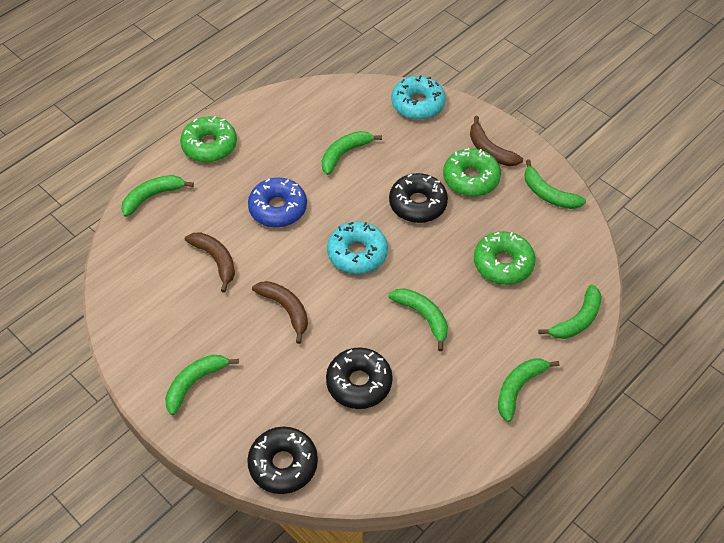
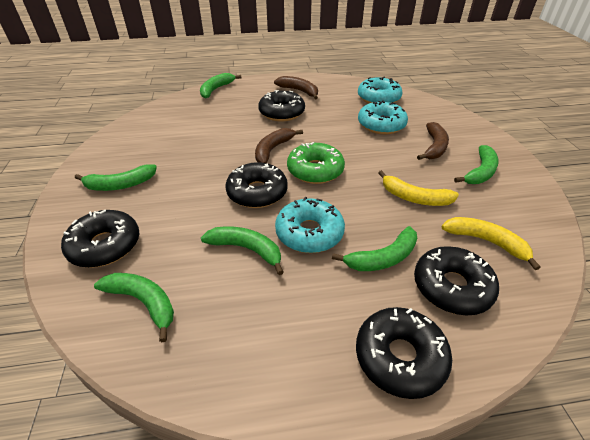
black donut: 3 -> 5
blue donut: 1 -> 0
green banana: 7 -> 6
green donut: 3 -> 1
turquoise donut: 2 -> 3
yellow banana: 0 -> 2

